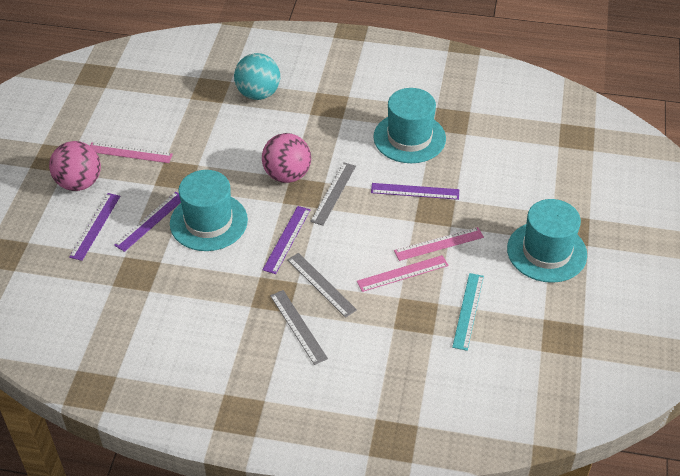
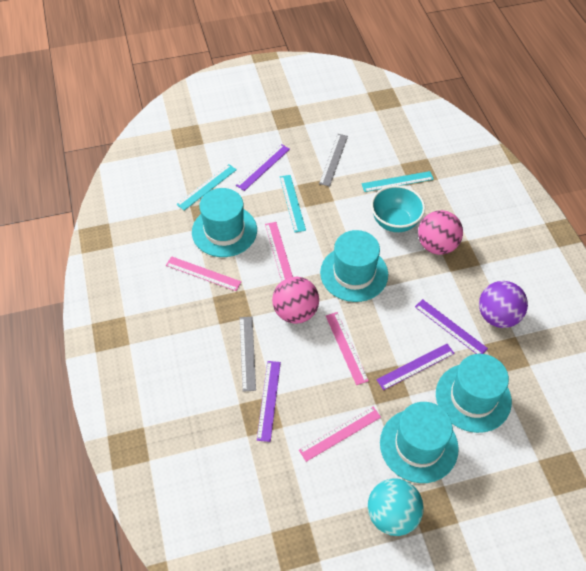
grey ruler: 3 -> 2
pink ruler: 3 -> 4
purple ball: 0 -> 1
turquoise bowl: 0 -> 1
turquoise hat: 3 -> 4
turquoise ruler: 1 -> 3

